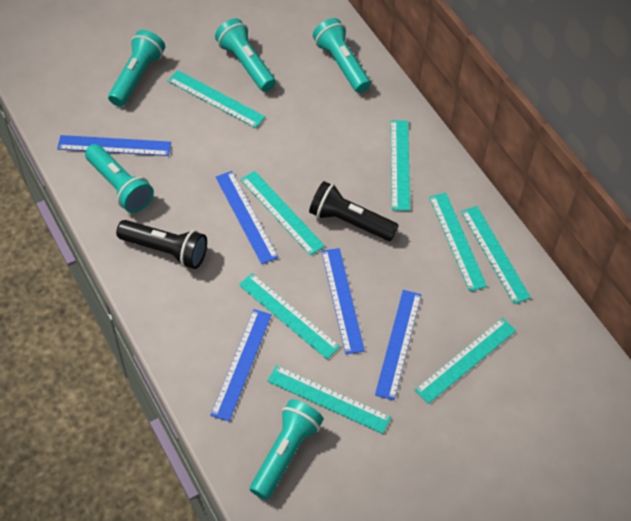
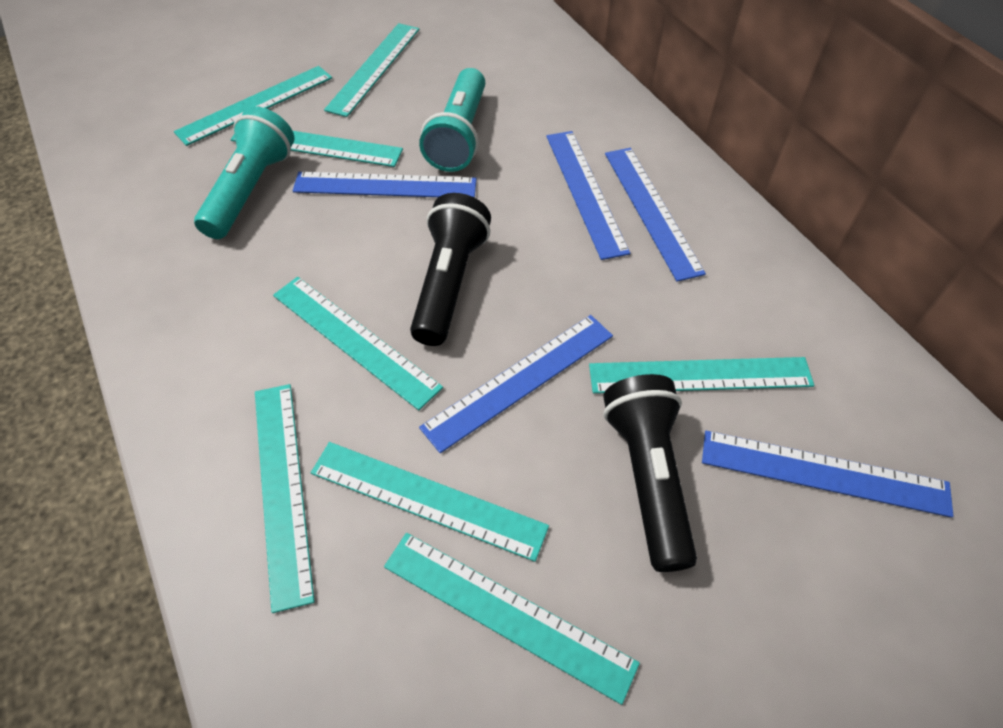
turquoise flashlight: 5 -> 2

